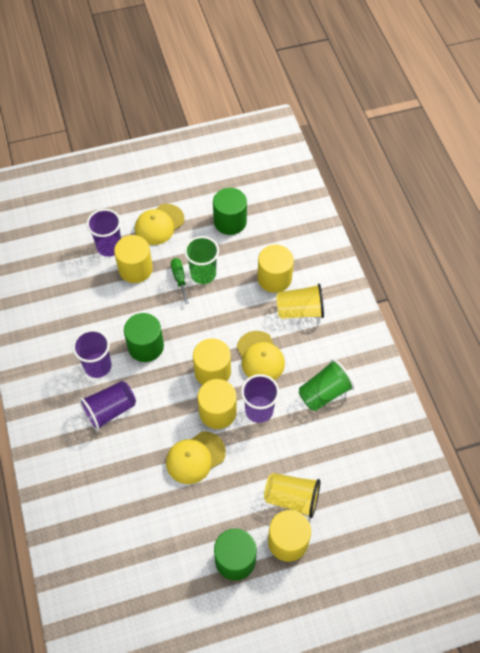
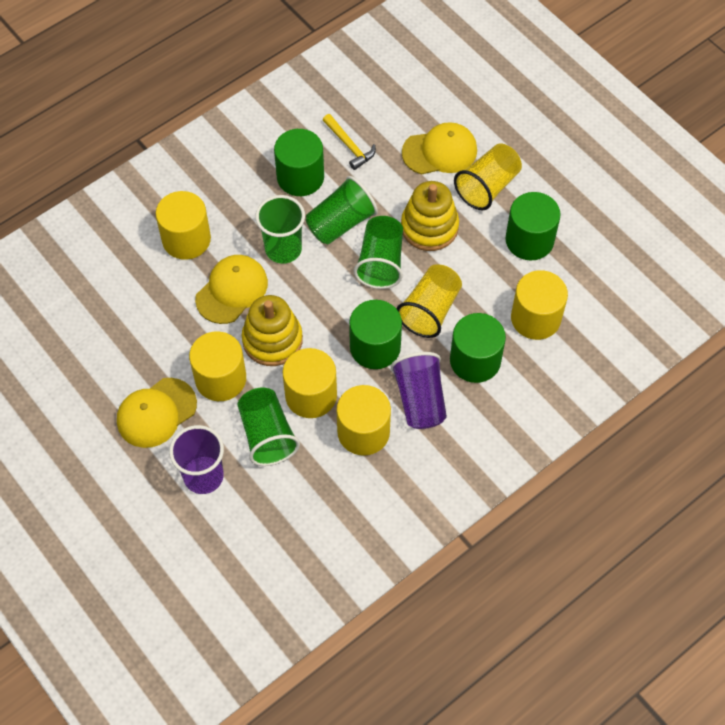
green cup: 2 -> 4
green cylinder: 3 -> 4
green screwdriver: 1 -> 0
purple cup: 4 -> 2
yellow hammer: 0 -> 1
yellow stacking toy: 0 -> 2

